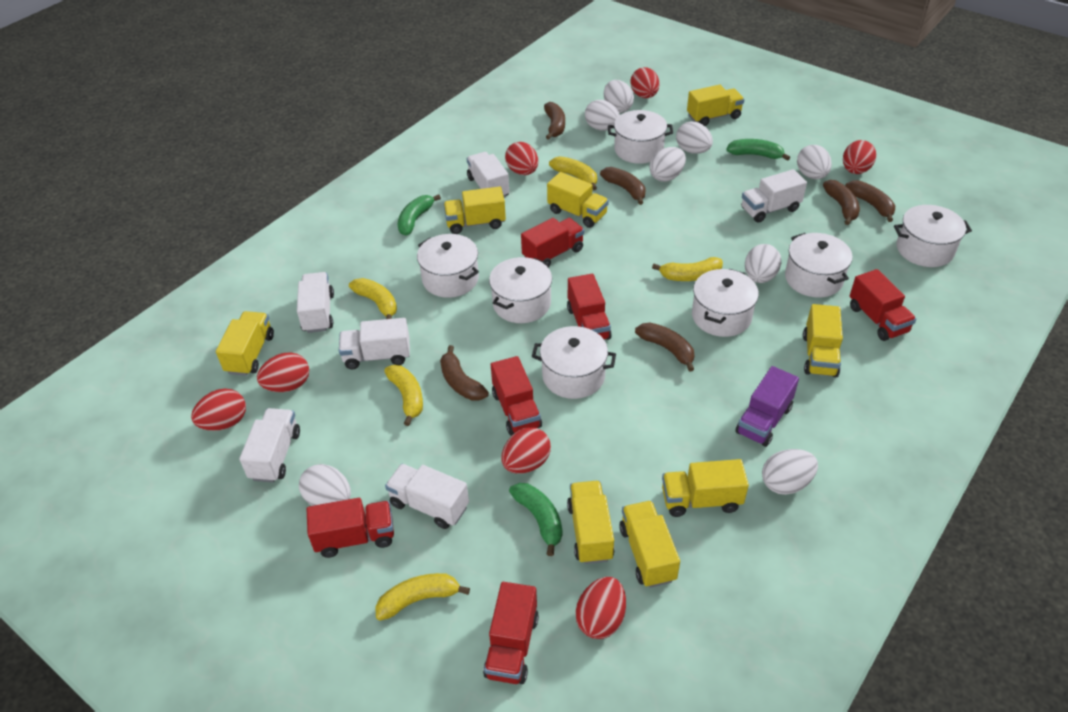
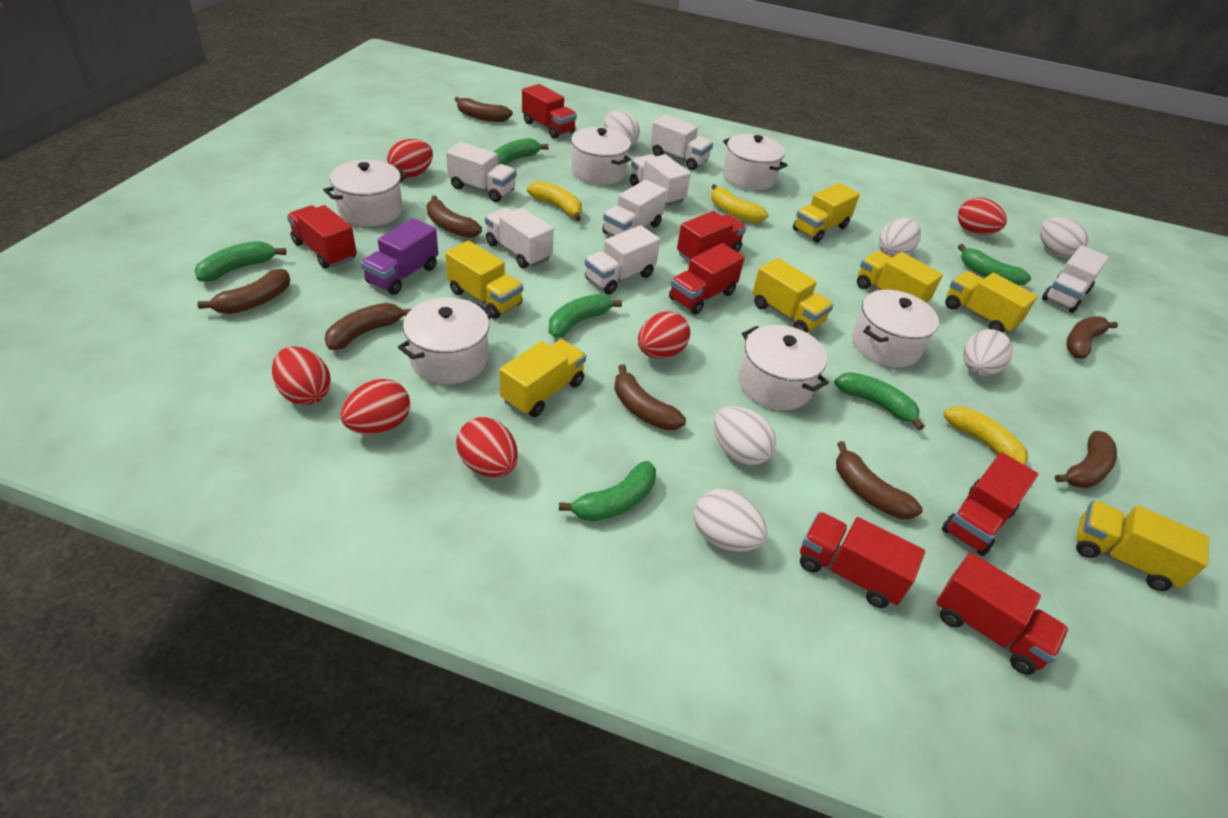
brown banana: 6 -> 8
green banana: 3 -> 6
red egg: 7 -> 6
red truck: 6 -> 7
white egg: 8 -> 6
white pot: 7 -> 6
white truck: 6 -> 7
yellow banana: 5 -> 3
yellow truck: 8 -> 7

